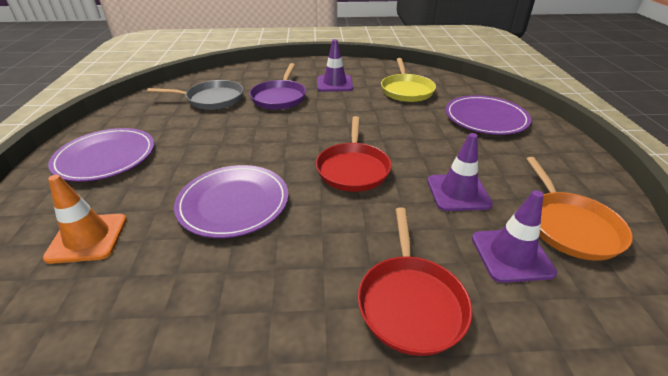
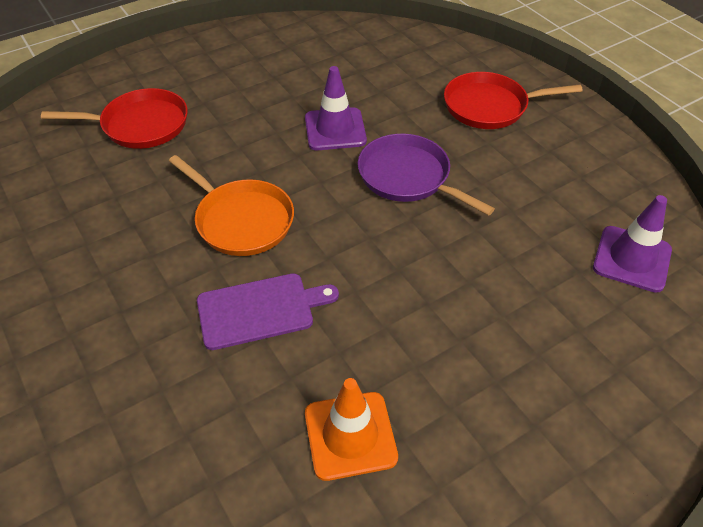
grey pan: 1 -> 0
purple cutting board: 0 -> 1
purple plate: 3 -> 0
purple traffic cone: 3 -> 2
yellow pan: 1 -> 0

